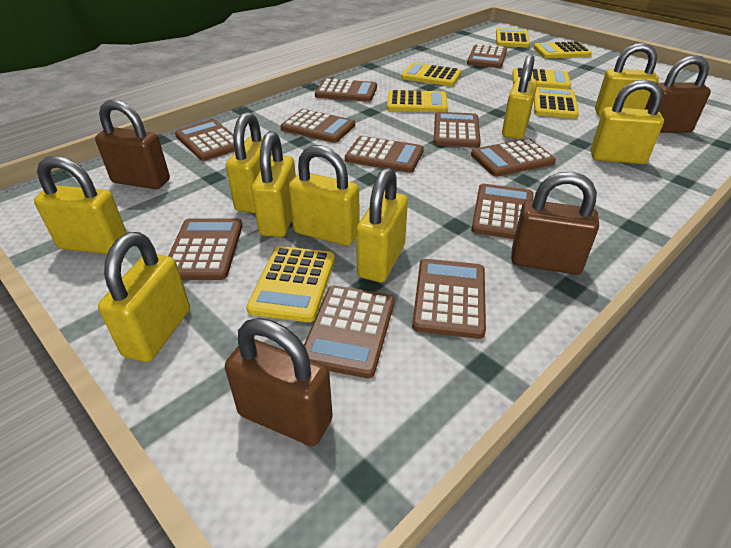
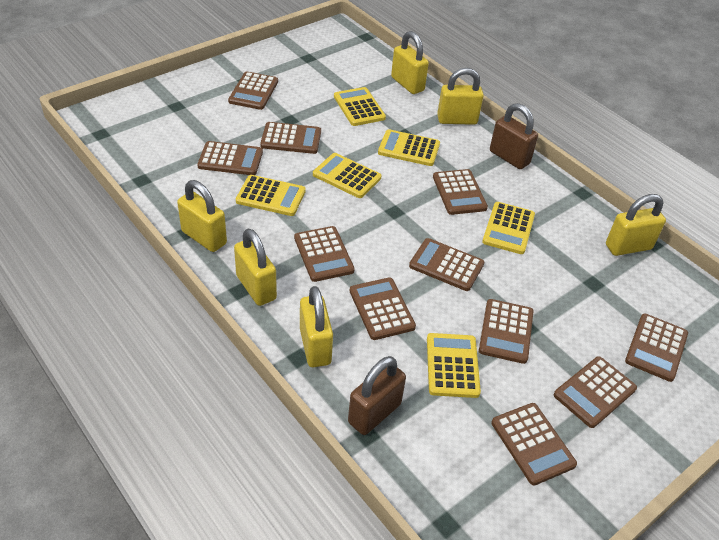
brown padlock: 4 -> 2
yellow calculator: 7 -> 6
yellow padlock: 9 -> 6

